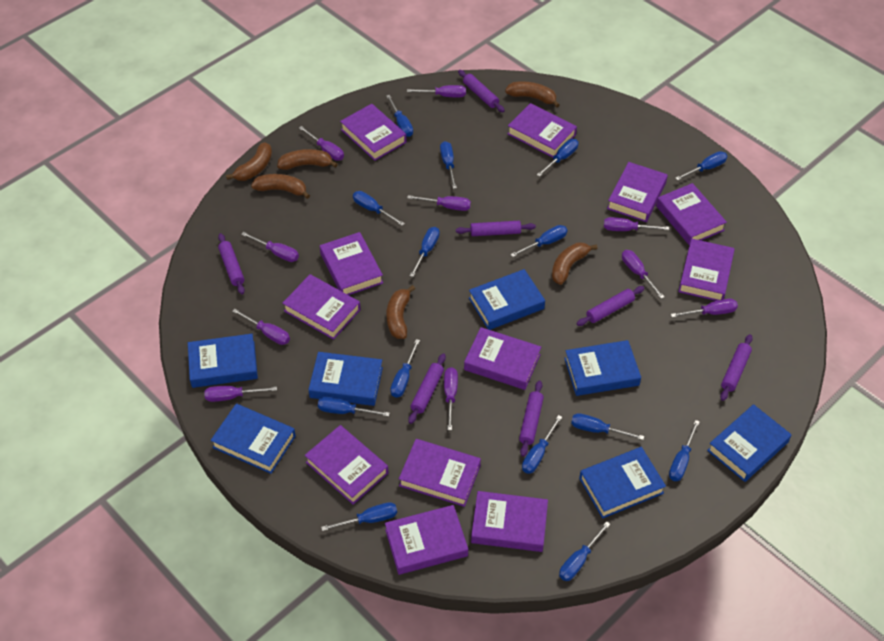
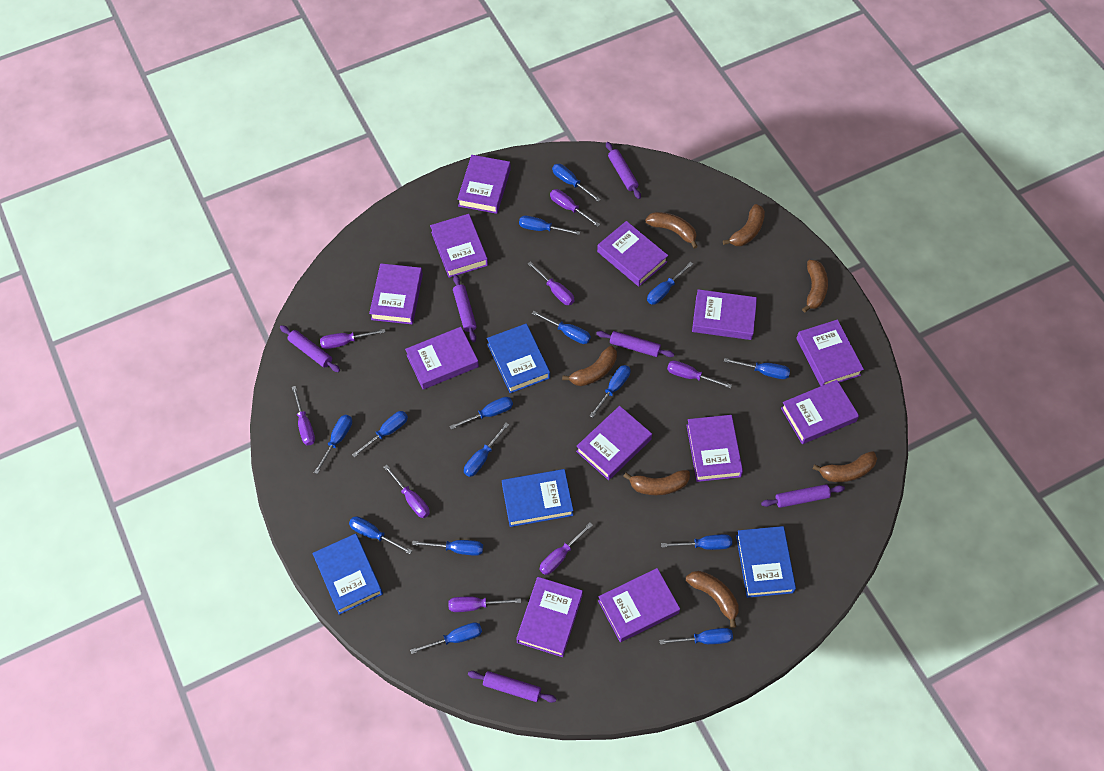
blue book: 7 -> 4
blue screwdriver: 14 -> 15
brown banana: 6 -> 7
purple rolling pin: 7 -> 6
purple screwdriver: 10 -> 8

